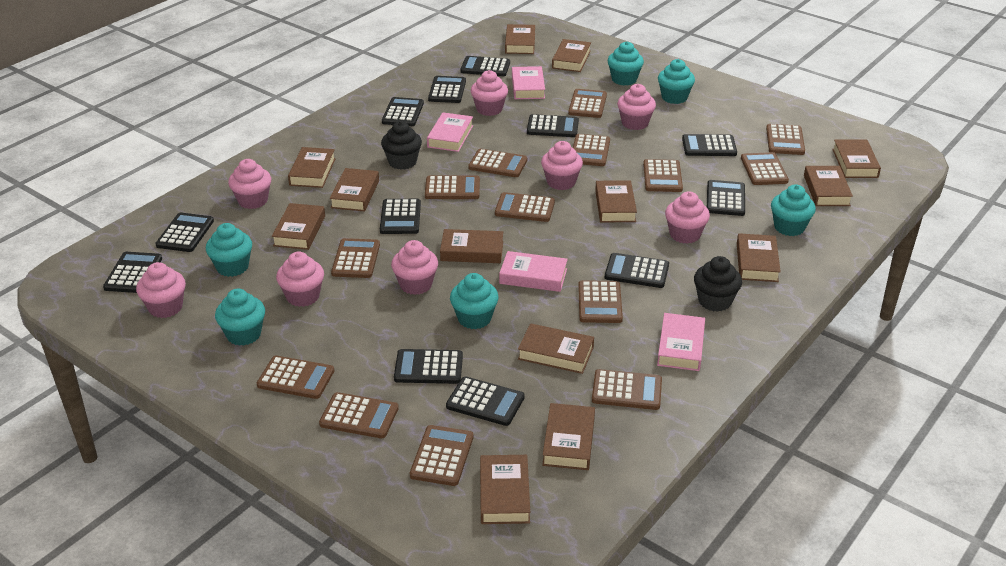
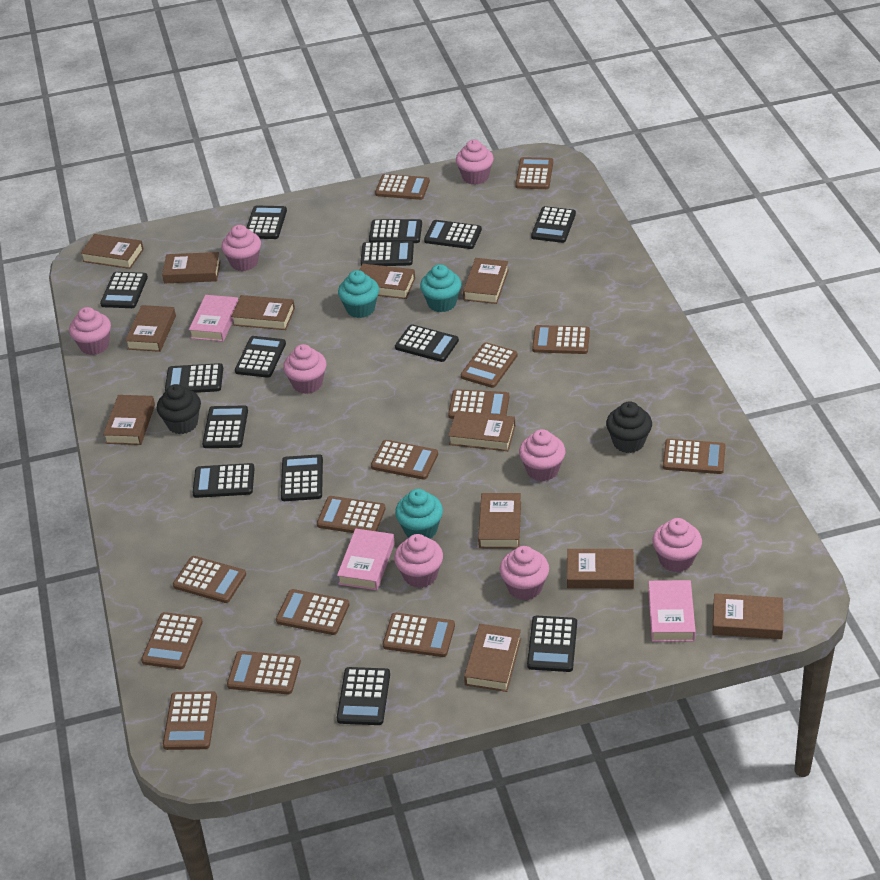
black calculator: 12 -> 14
brown book: 13 -> 12
pink book: 4 -> 3
turquoise cupcake: 6 -> 3

